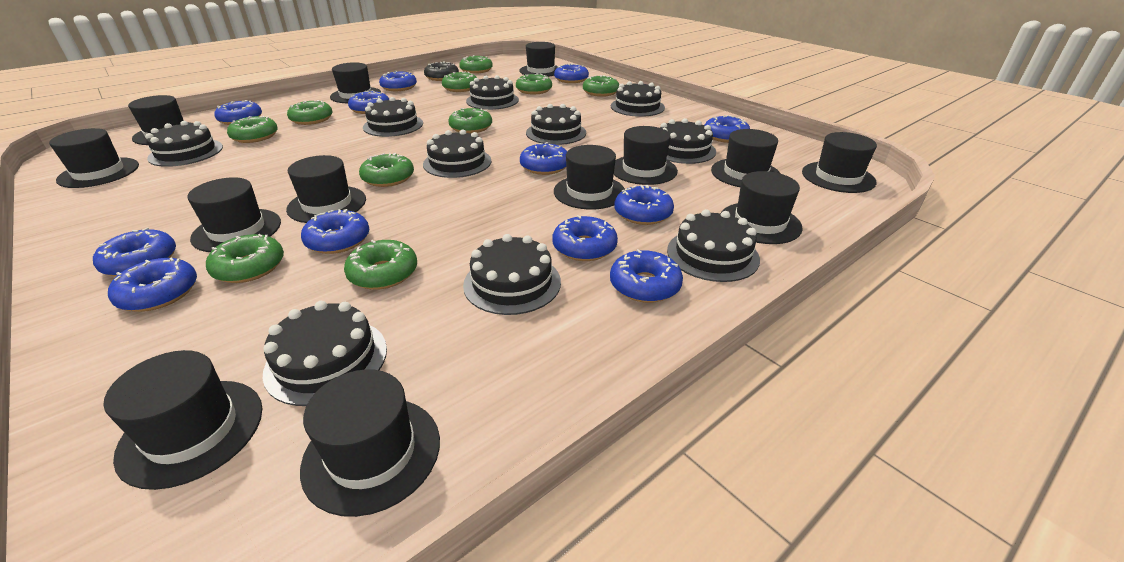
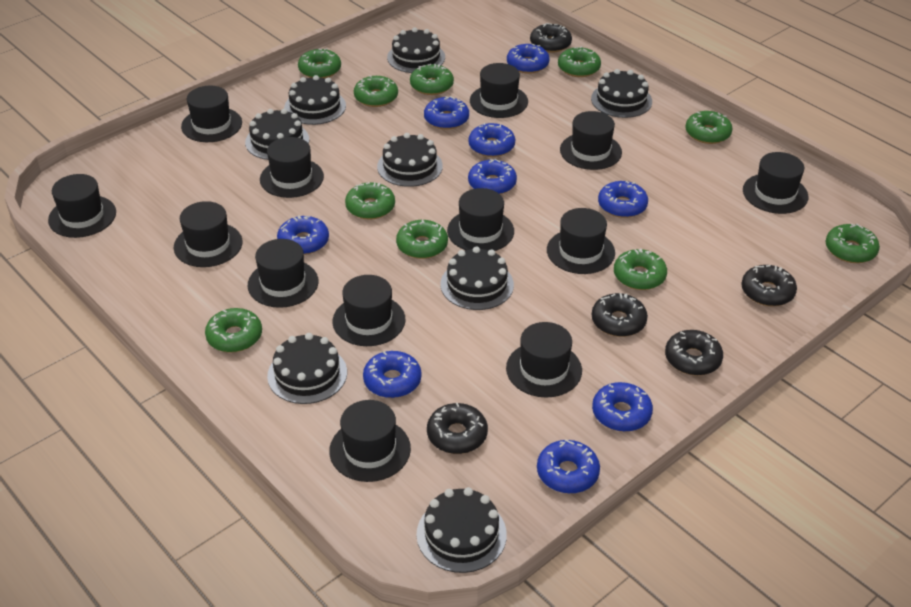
black cake: 10 -> 8
black donut: 1 -> 5
blue donut: 12 -> 9

